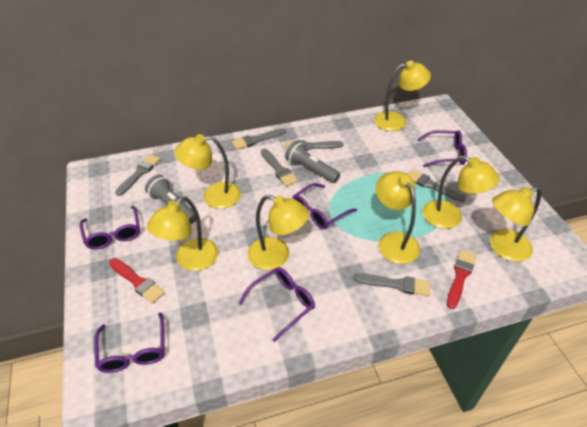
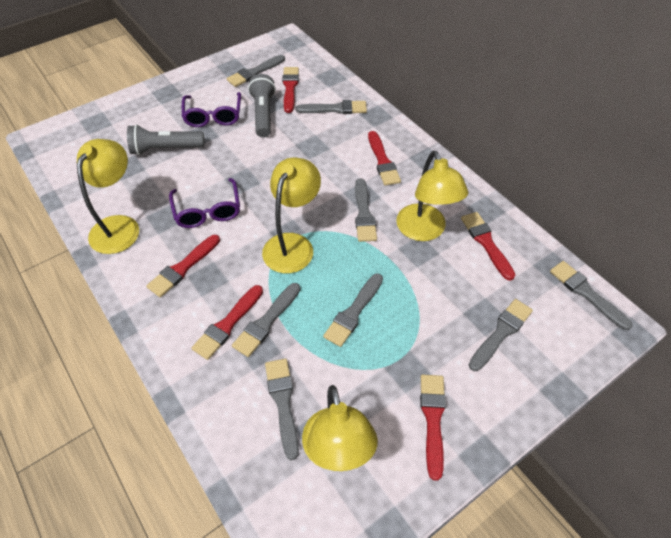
grey brush: 6 -> 8
purple glasses: 5 -> 2
red brush: 2 -> 6
yellow lamp: 7 -> 4

